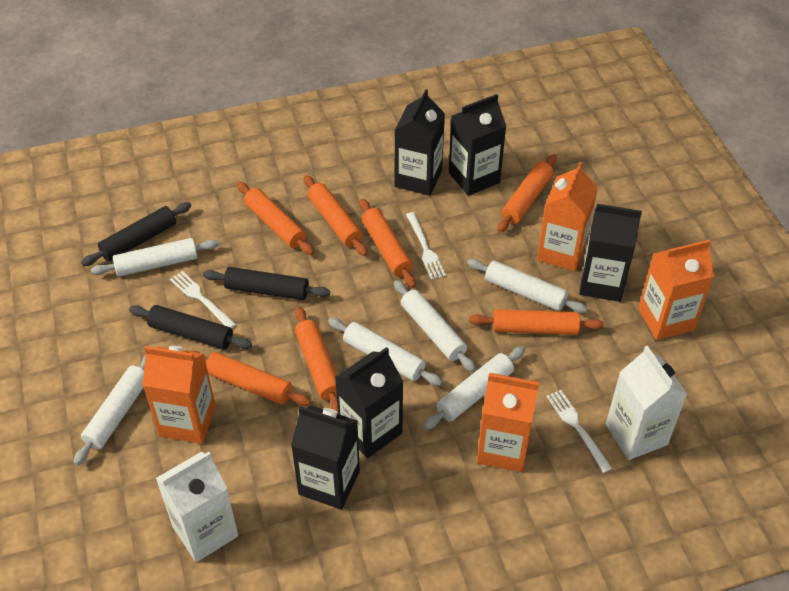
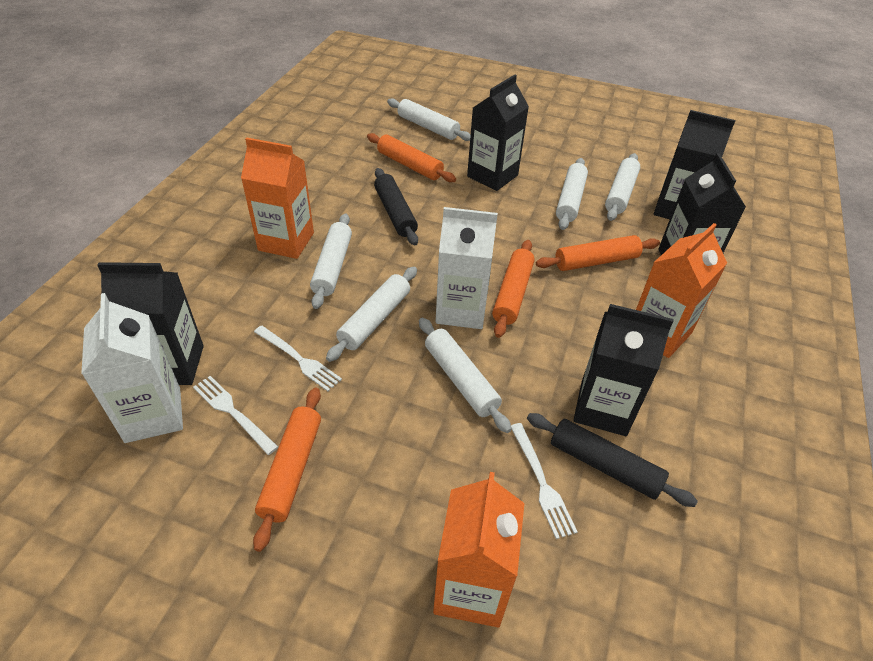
black rolling pin: 3 -> 2
orange carton: 4 -> 3
orange rolling pin: 7 -> 4

